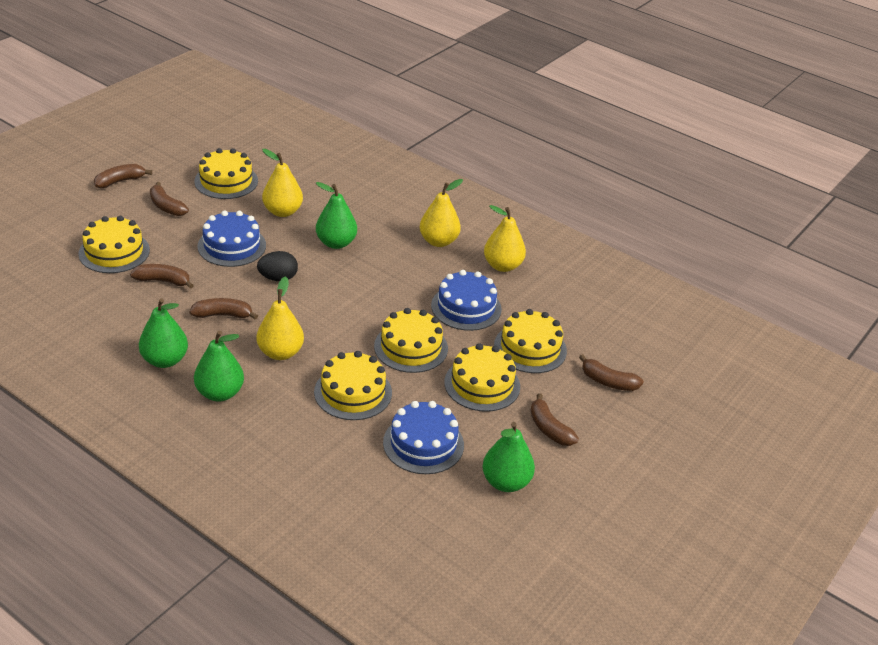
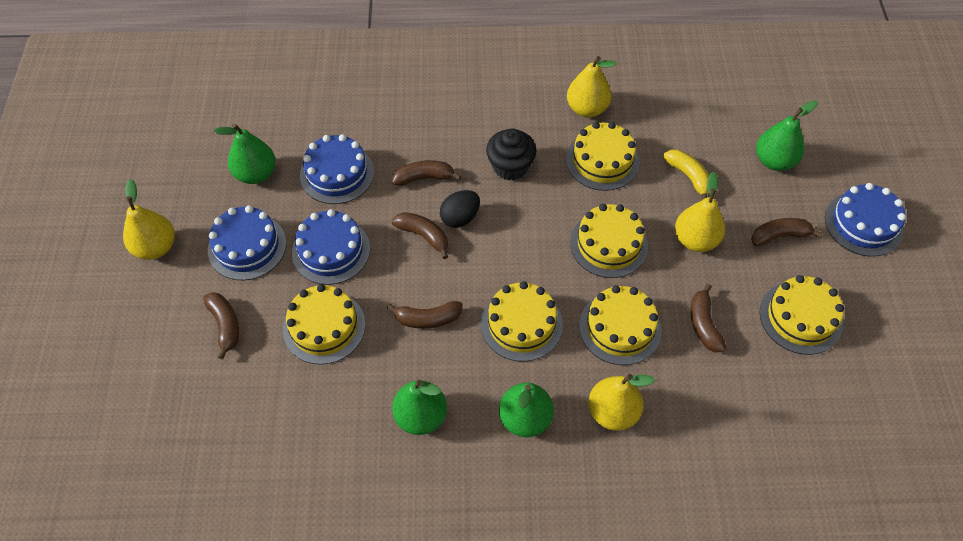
black cupcake: 0 -> 1
blue cake: 3 -> 4
yellow banana: 0 -> 1

